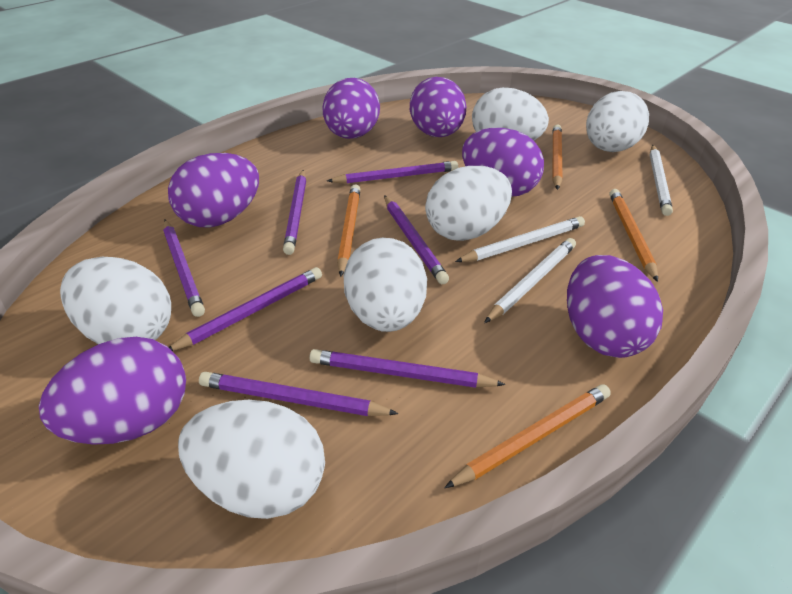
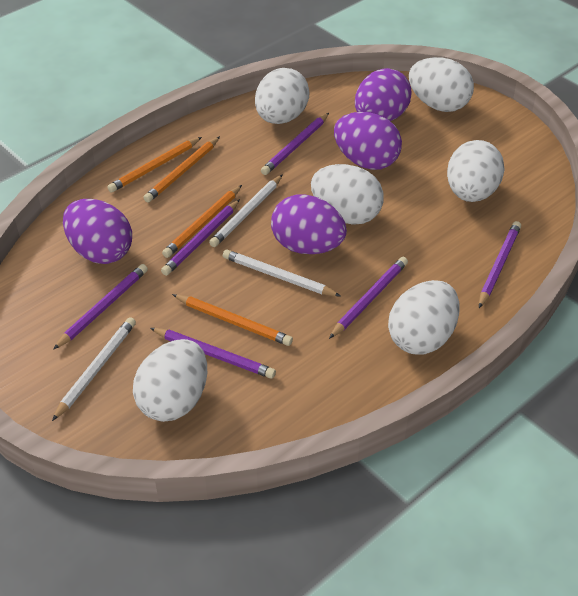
purple egg: 6 -> 4
purple pencil: 7 -> 6

